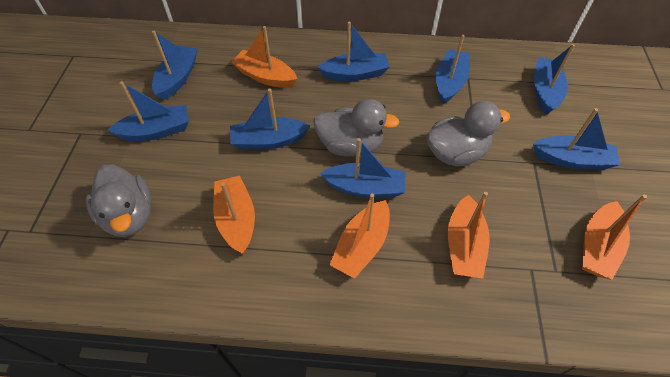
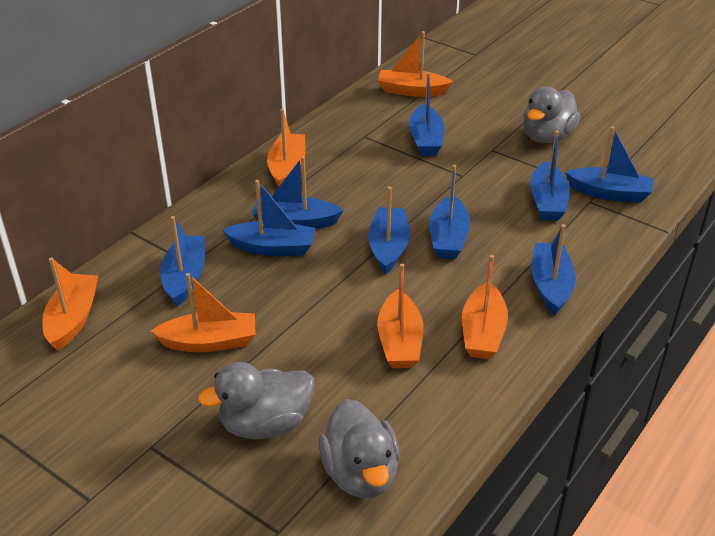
blue boat: 8 -> 9
orange boat: 5 -> 6

